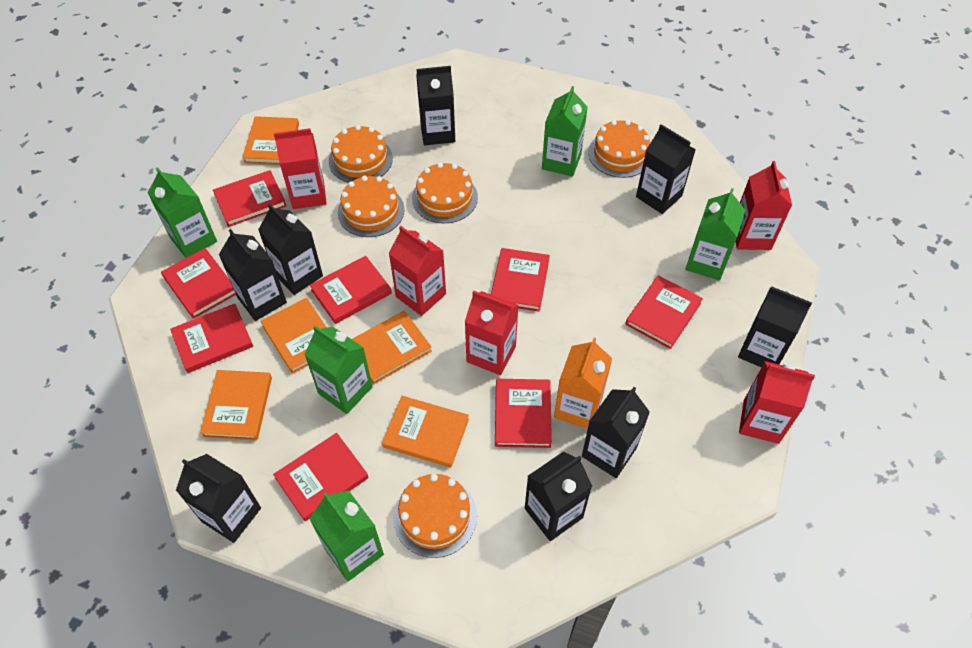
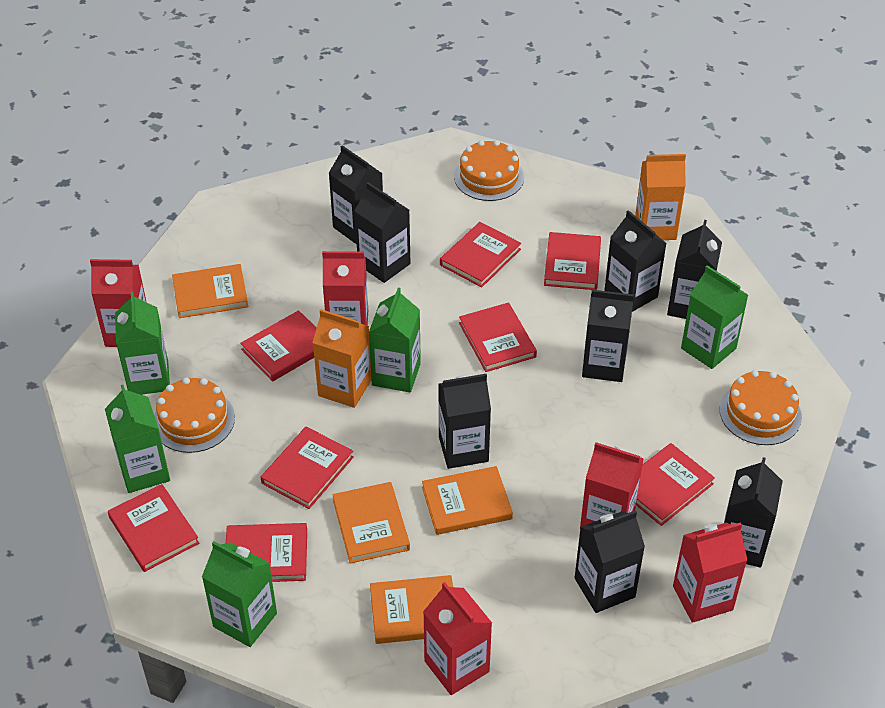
orange book: 5 -> 4
orange cake: 5 -> 3
orange carton: 1 -> 2

